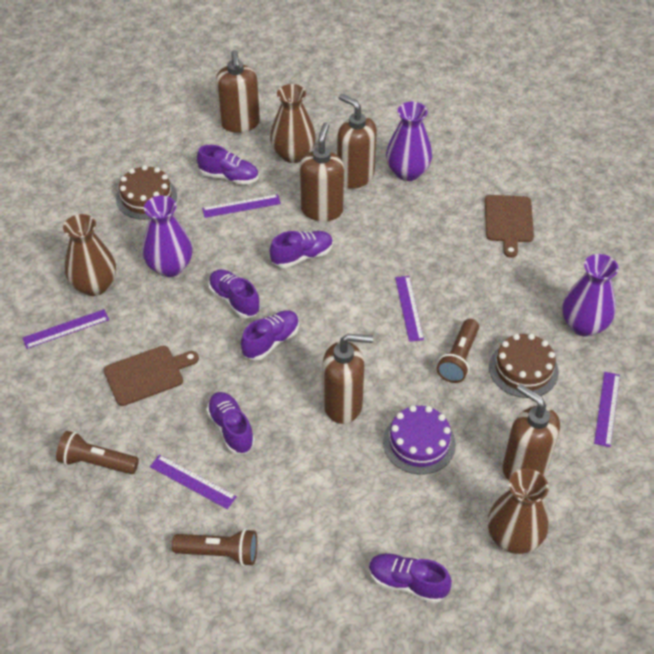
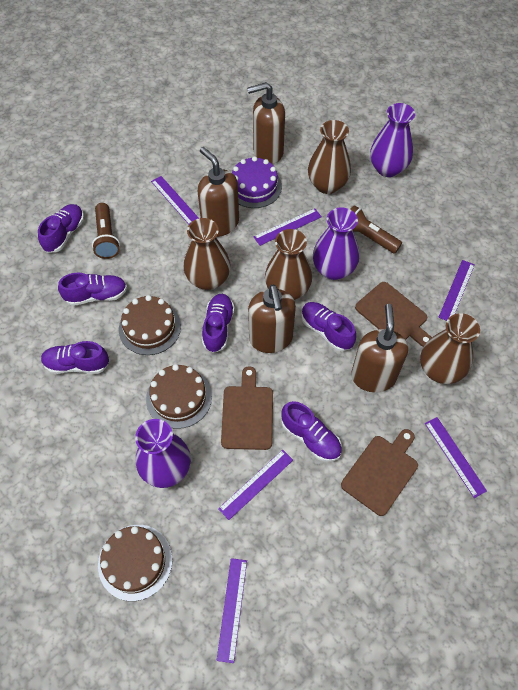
brown cake: 2 -> 3
brown cutting board: 2 -> 3
brown flashlight: 3 -> 2
brown soap dispenser: 5 -> 4
brown vase: 3 -> 4
purple ruler: 5 -> 6

